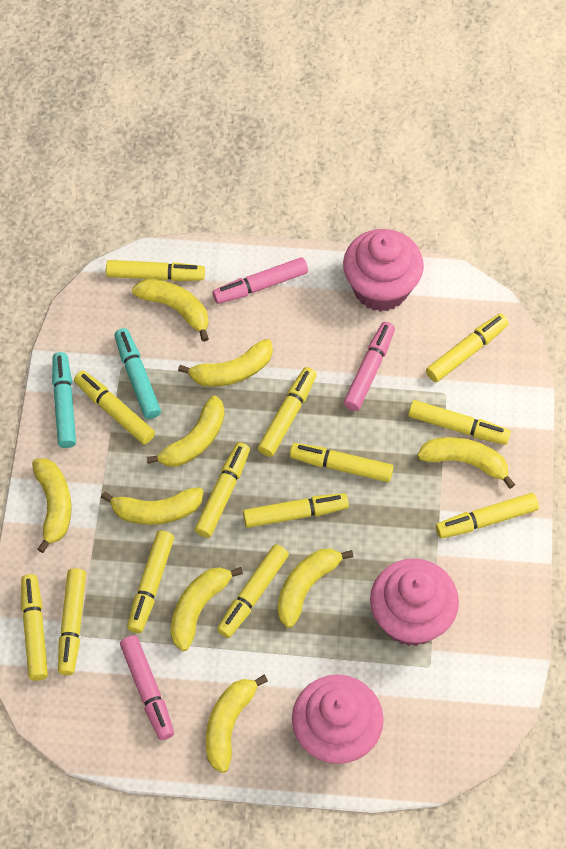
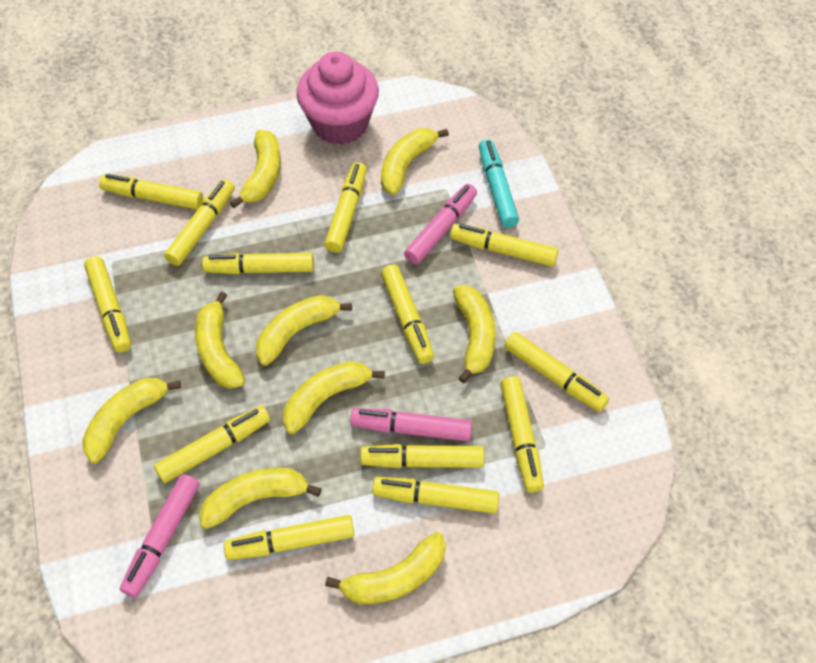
pink cupcake: 3 -> 1
turquoise marker: 2 -> 1

